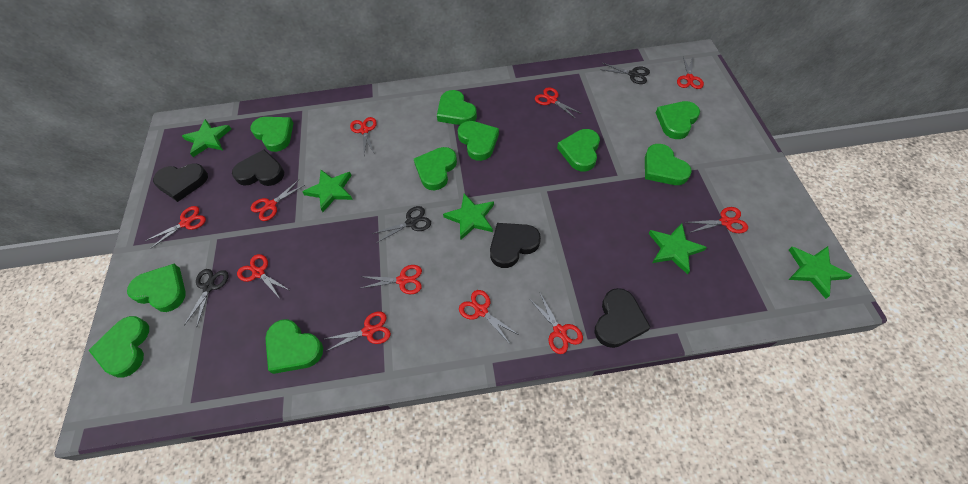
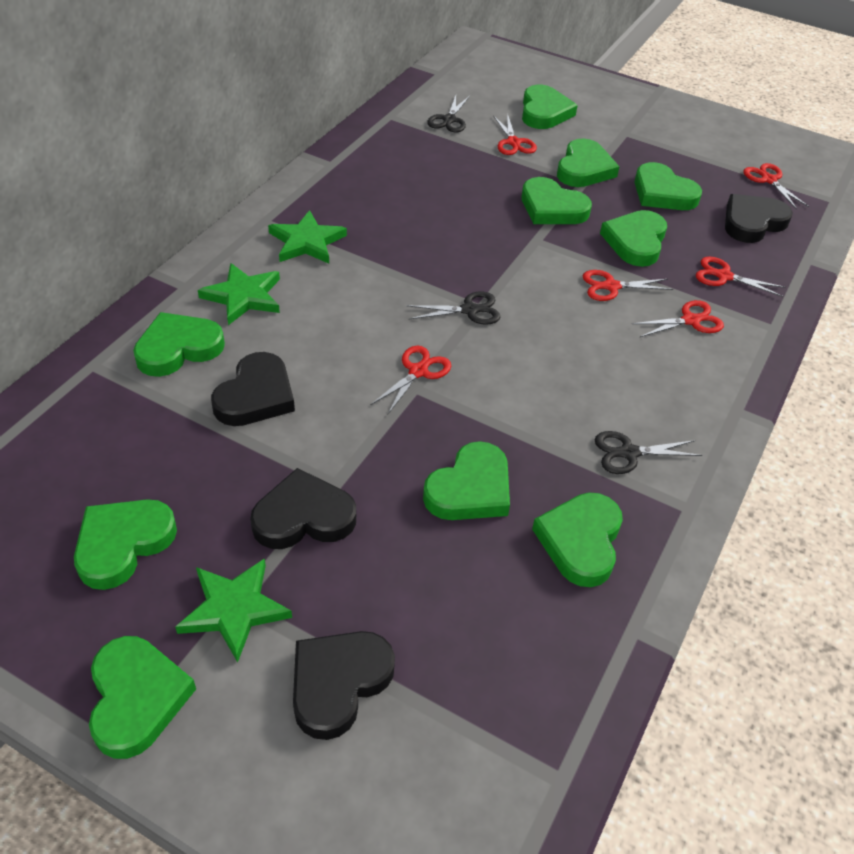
green star: 5 -> 3
red scissors: 11 -> 6

